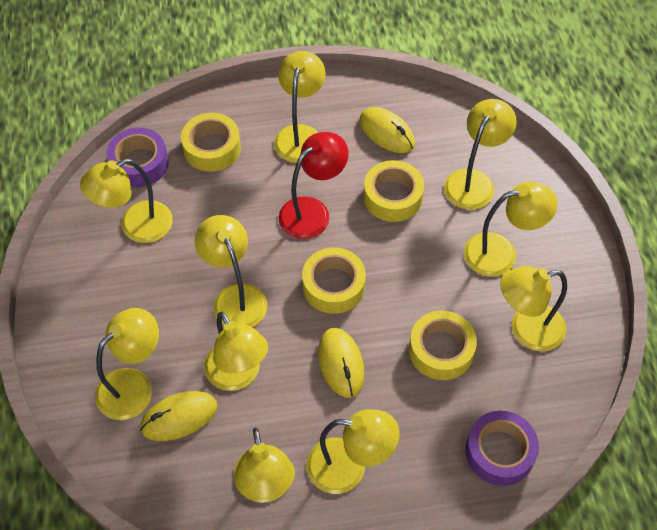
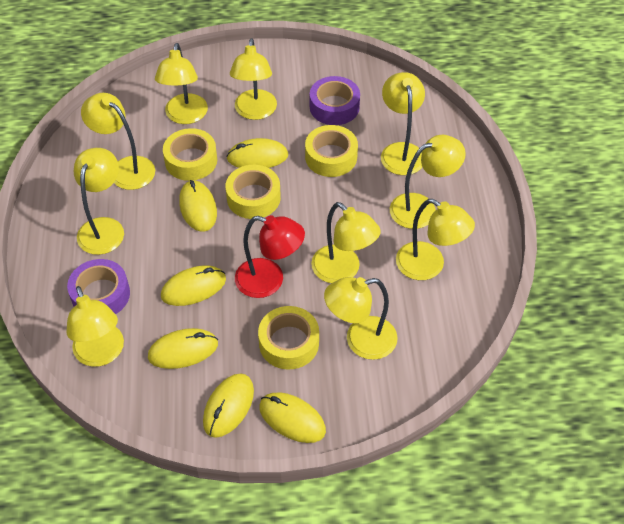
yellow mouse: 3 -> 6

